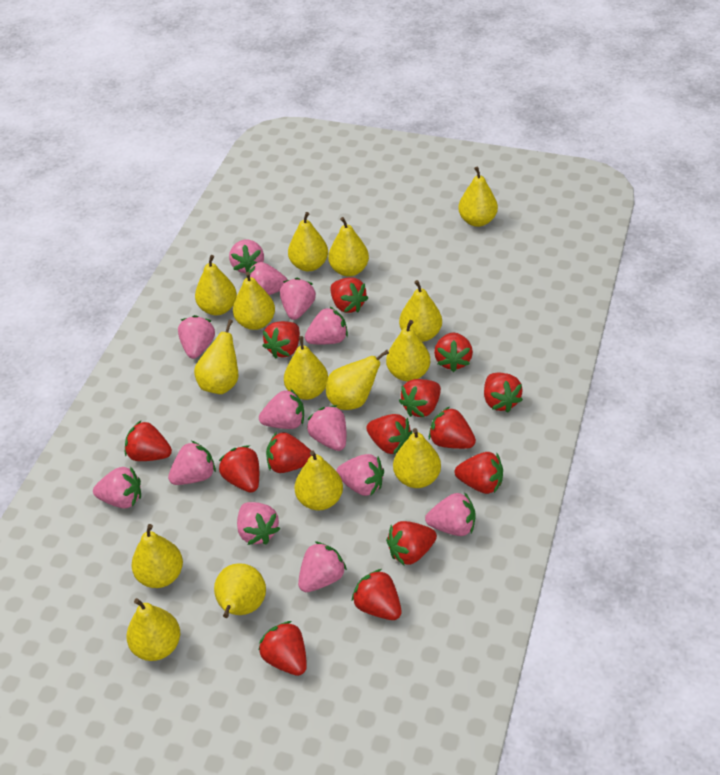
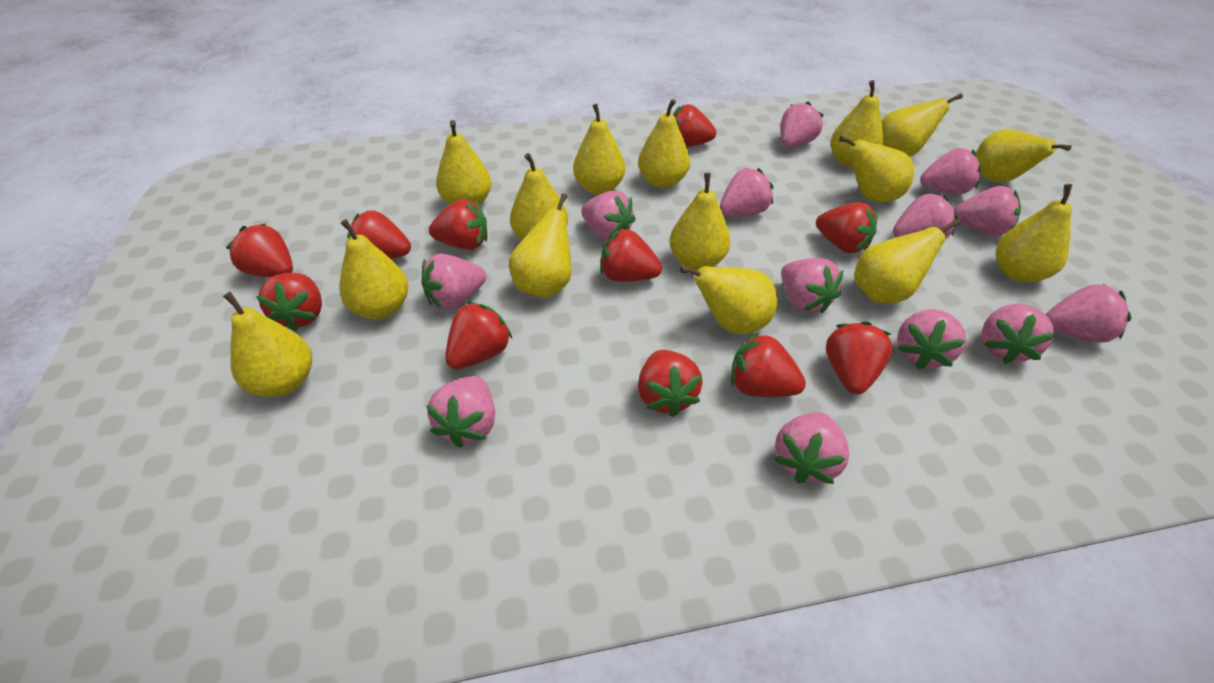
red strawberry: 14 -> 11

